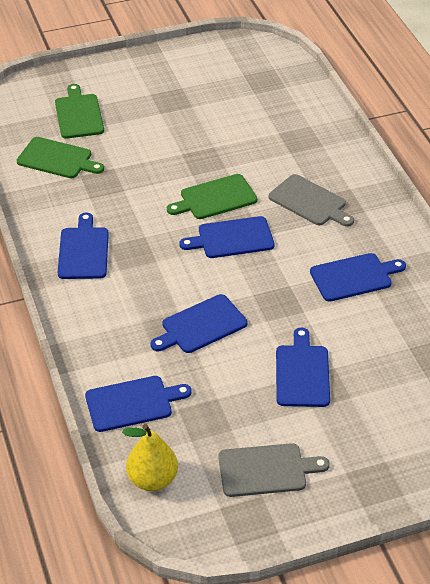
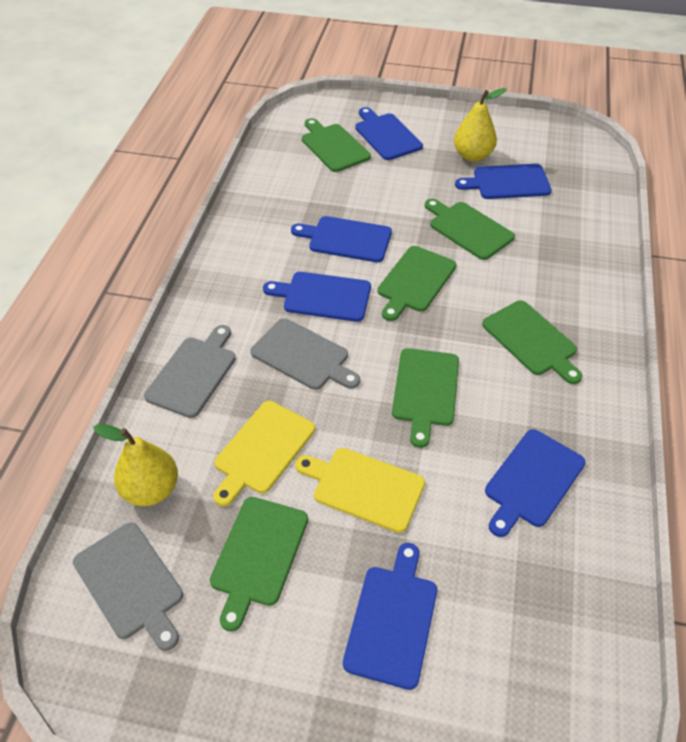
green cutting board: 3 -> 6
grey cutting board: 2 -> 3
yellow cutting board: 0 -> 2
yellow pear: 1 -> 2

